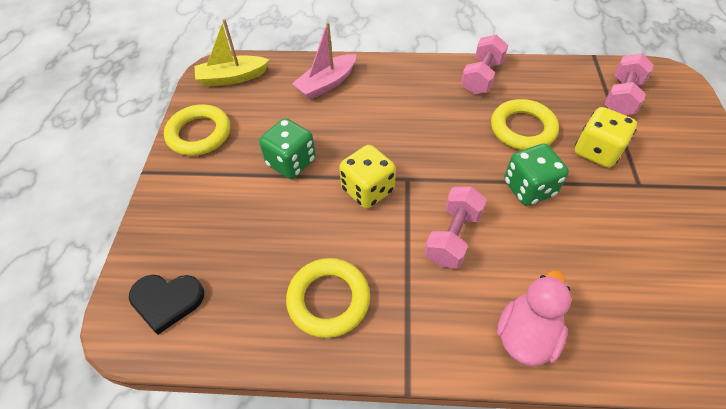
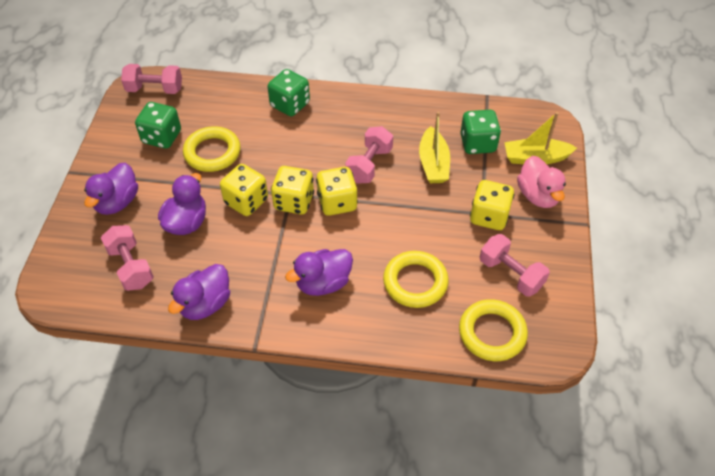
black heart: 1 -> 0
green dice: 2 -> 3
pink boat: 1 -> 0
pink dumbbell: 3 -> 4
purple duck: 0 -> 4
yellow boat: 1 -> 2
yellow dice: 2 -> 4

